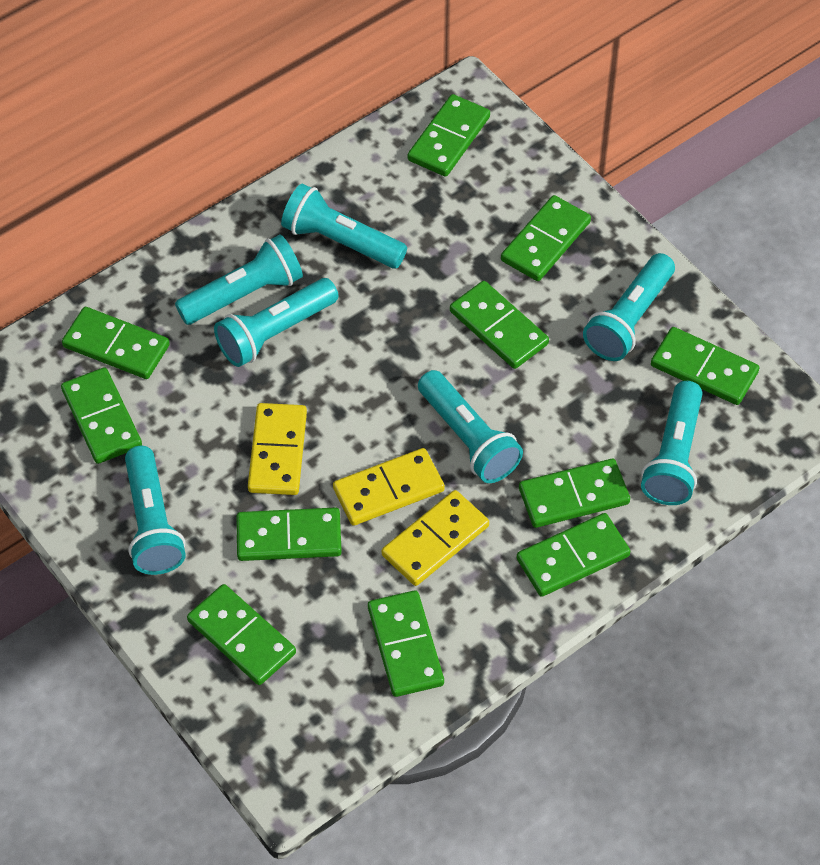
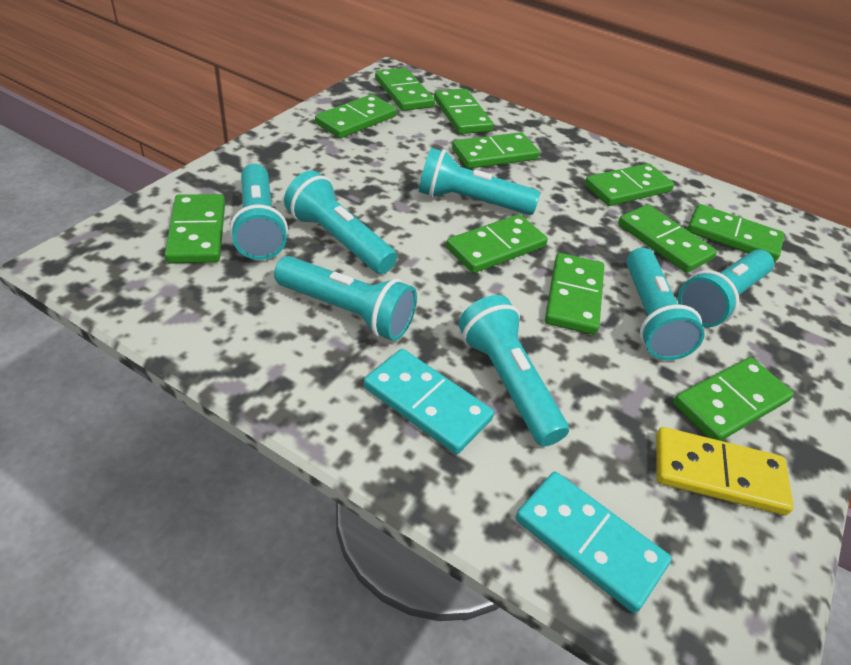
turquoise domino: 0 -> 2
yellow domino: 3 -> 1

